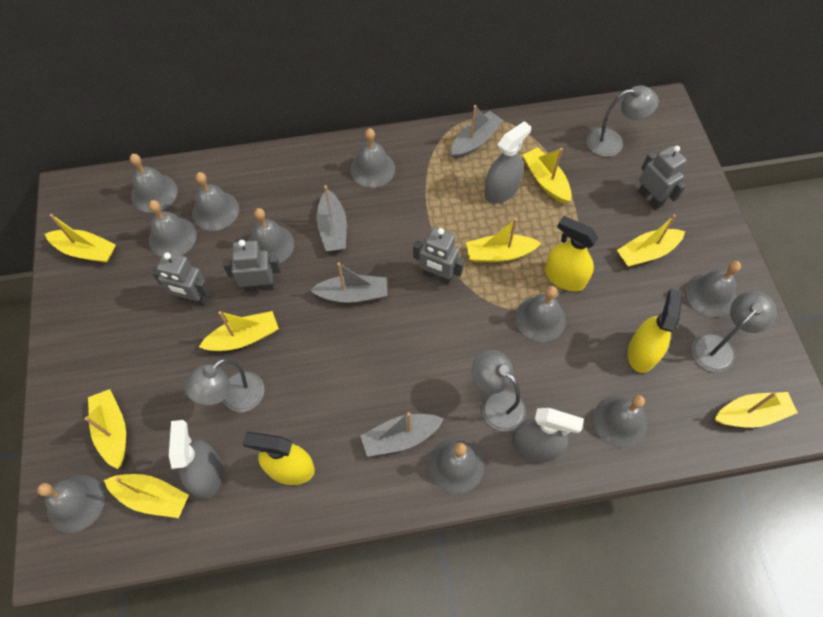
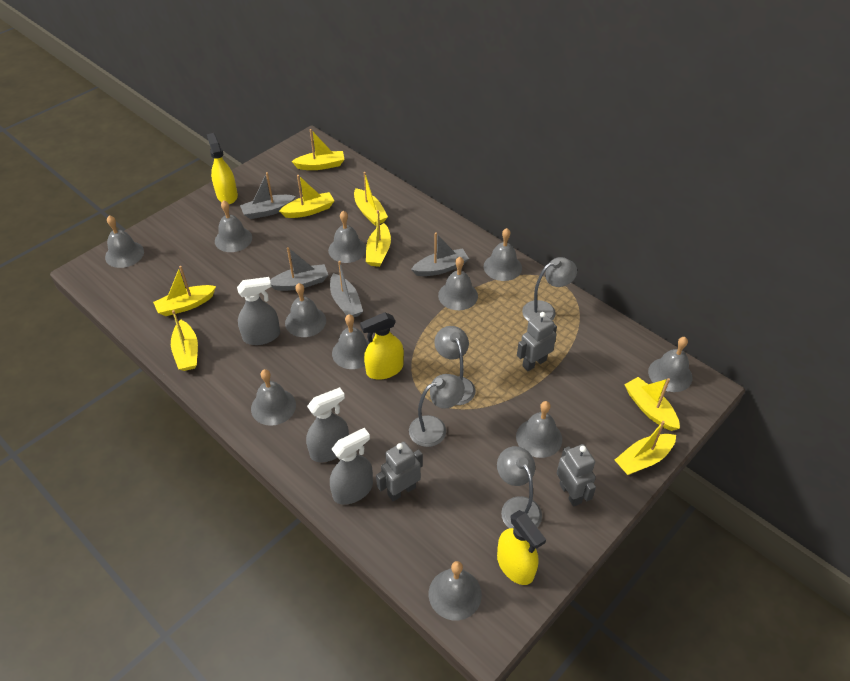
grey bell: 10 -> 11
grey robot: 4 -> 3

